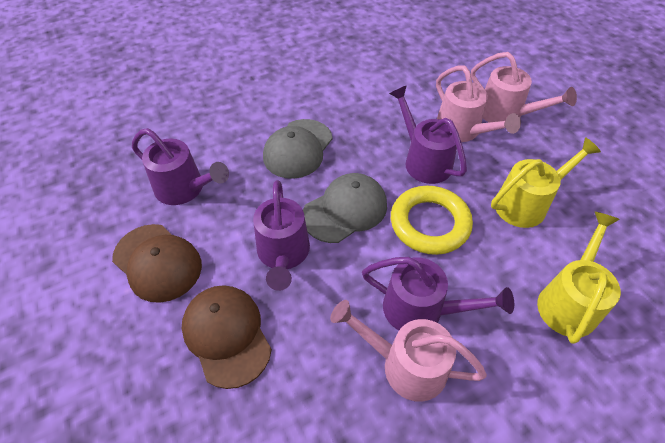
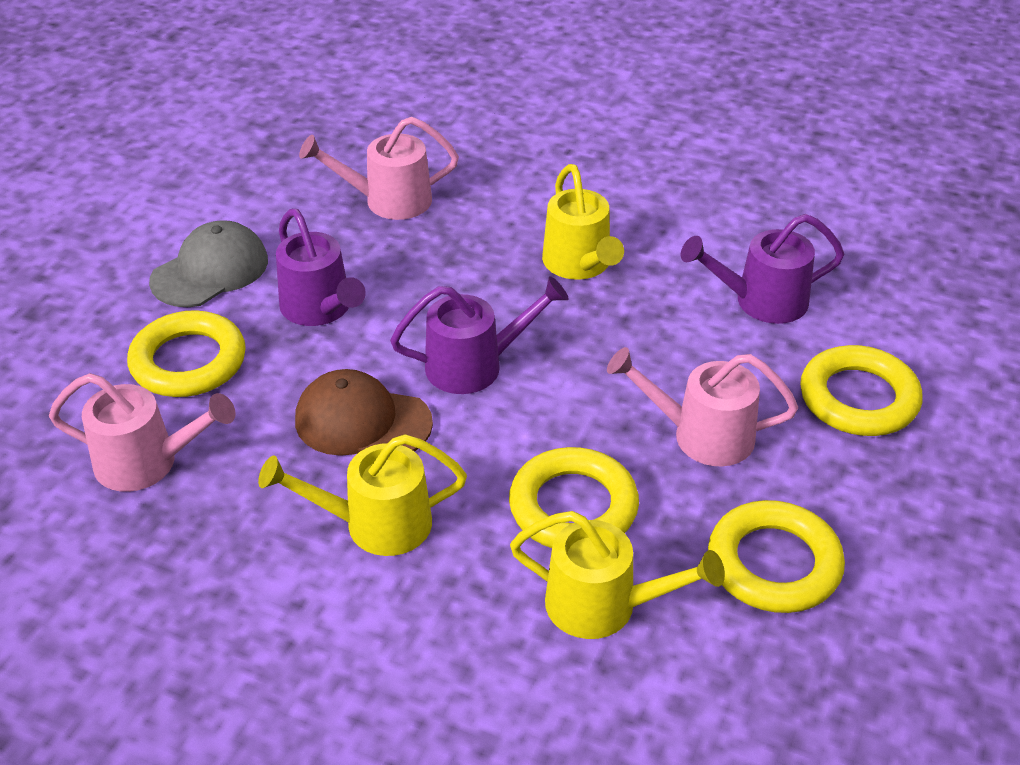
brown cap: 2 -> 1
grey cap: 2 -> 1
purple watering can: 4 -> 3
yellow ring: 1 -> 4
yellow watering can: 2 -> 3

